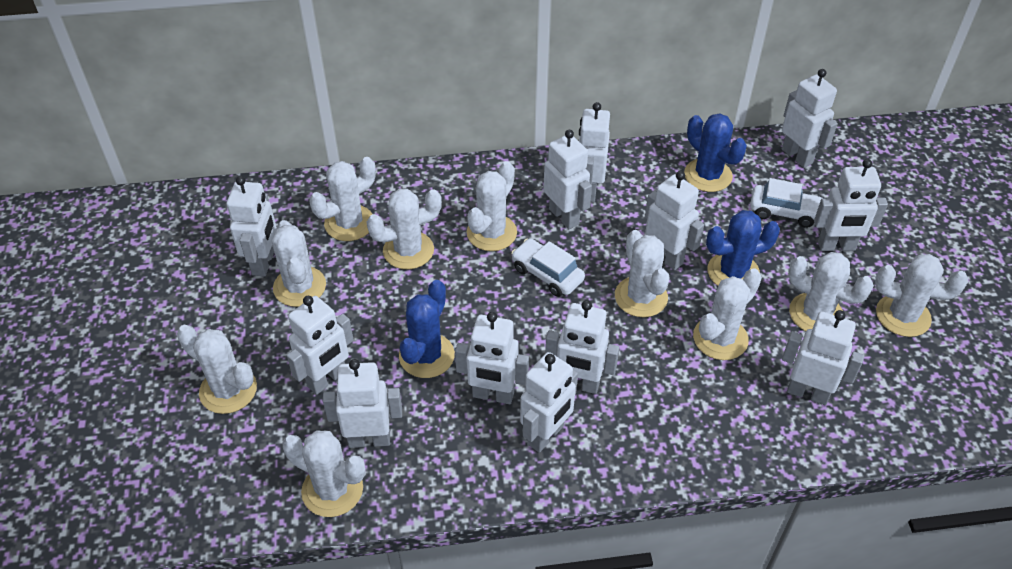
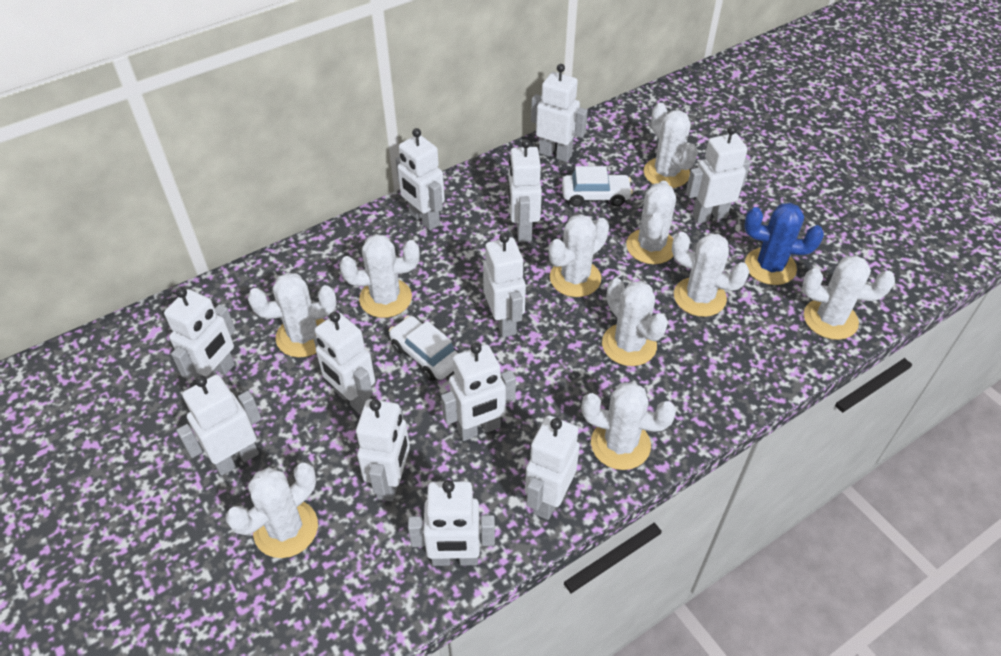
blue cactus: 3 -> 1

